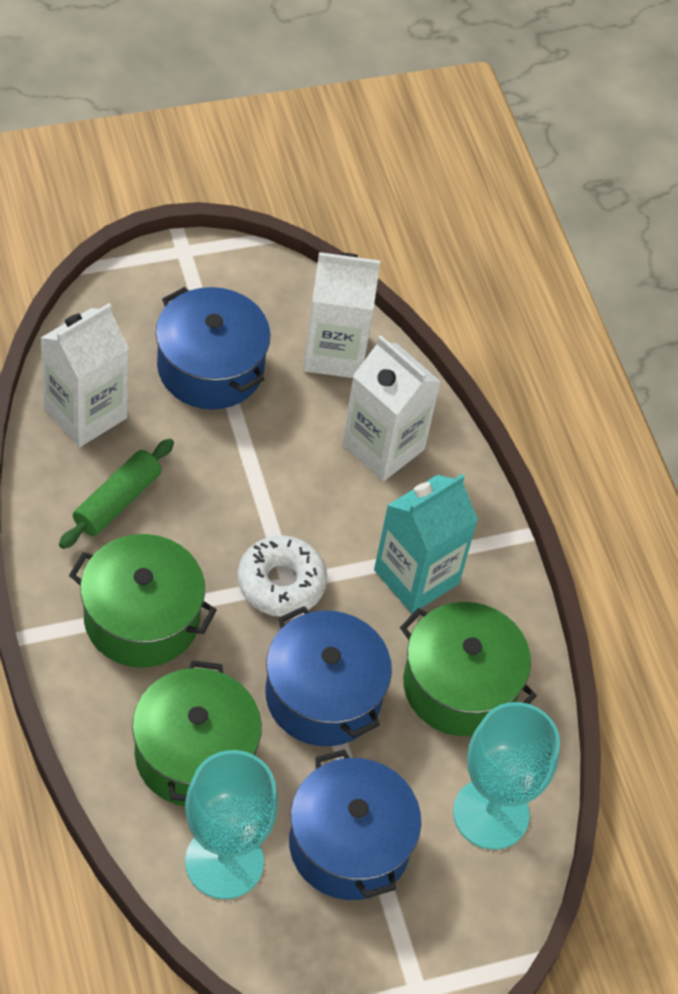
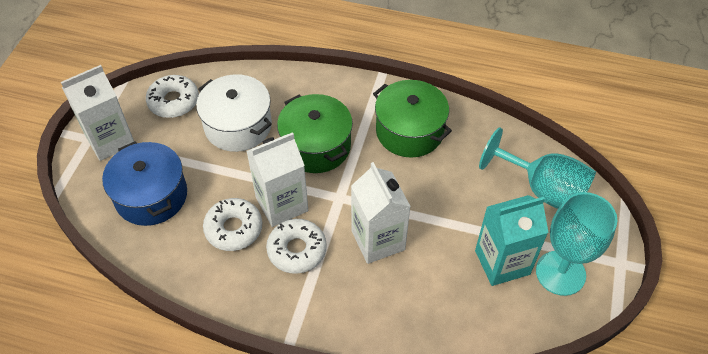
blue pot: 3 -> 1
green pot: 3 -> 2
green rolling pin: 1 -> 0
white donut: 1 -> 3
white pot: 0 -> 1

